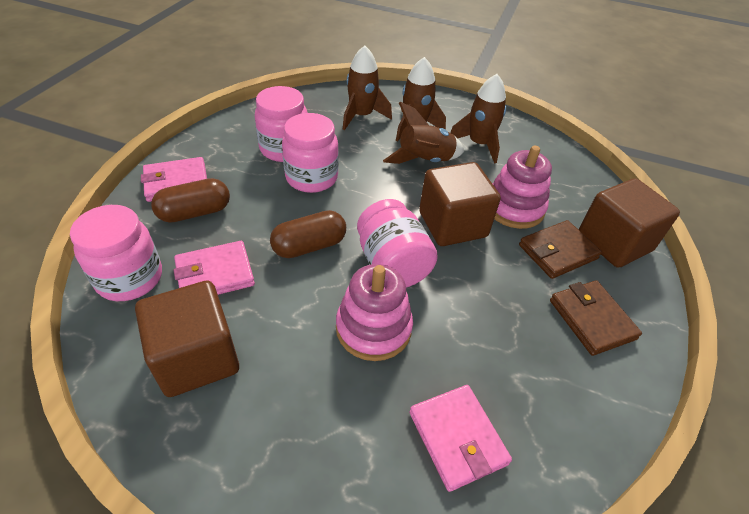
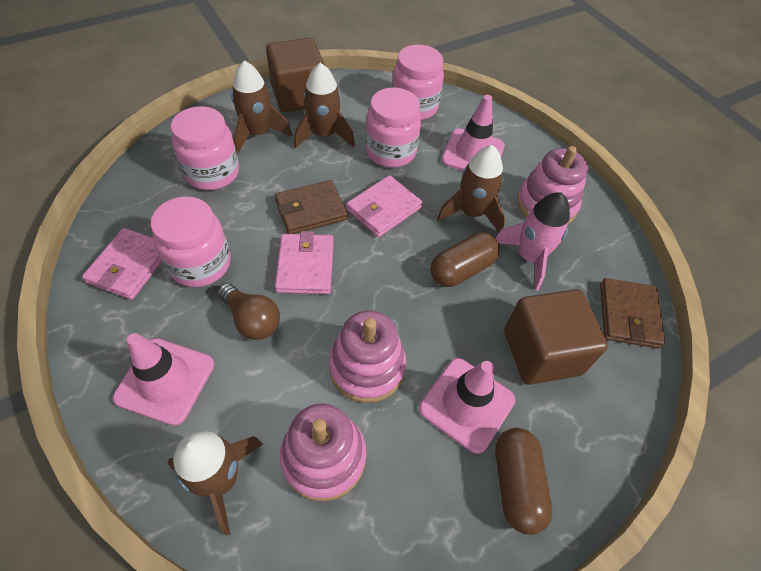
brown cube: 3 -> 2
brown light bulb: 0 -> 1
pink rocket: 0 -> 1
pink stacking toy: 2 -> 3
pink traffic cone: 0 -> 3

